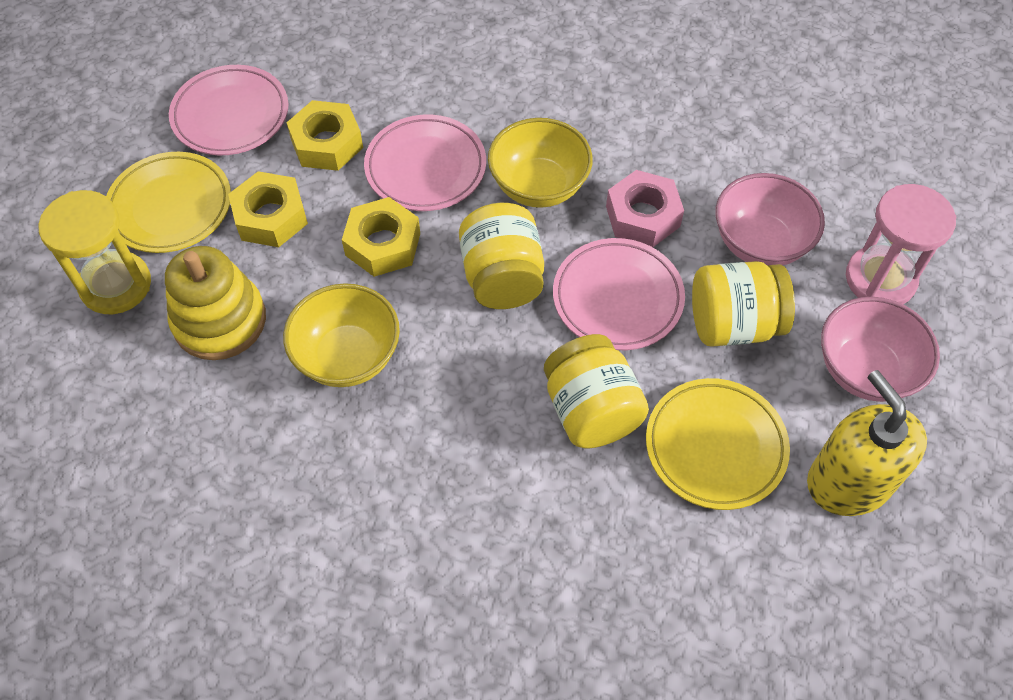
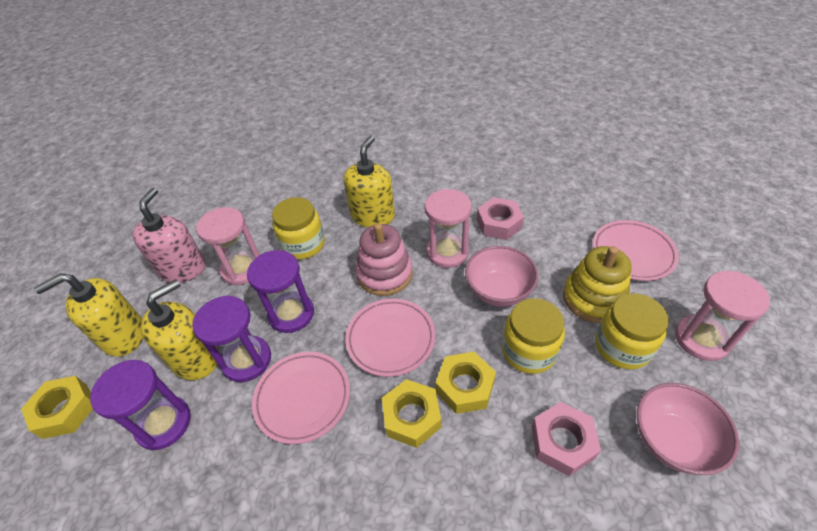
pink hourglass: 1 -> 3
pink nut: 1 -> 2
pink soap dispenser: 0 -> 1
pink stacking toy: 0 -> 1
purple hourglass: 0 -> 3
yellow bowl: 2 -> 0
yellow hourglass: 1 -> 0
yellow plate: 2 -> 0
yellow soap dispenser: 1 -> 3

